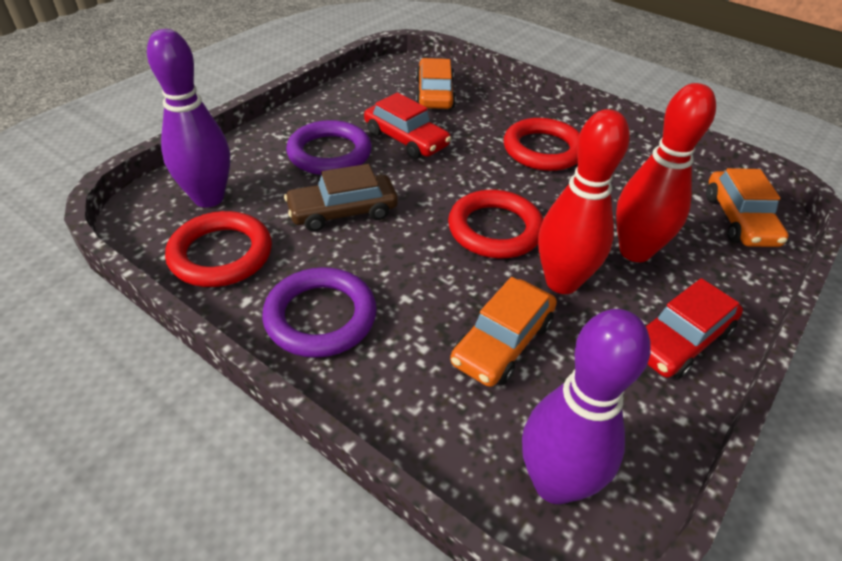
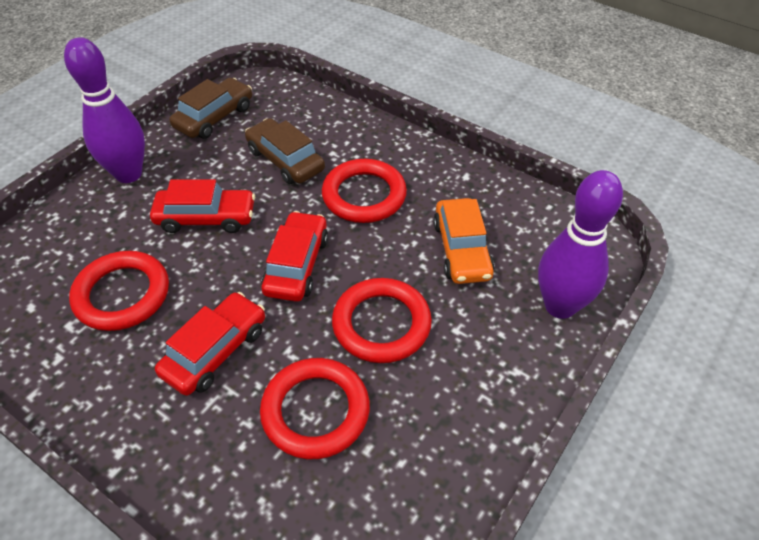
brown car: 1 -> 2
orange car: 3 -> 1
purple ring: 2 -> 0
red bowling pin: 2 -> 0
red car: 2 -> 3
red ring: 3 -> 4

